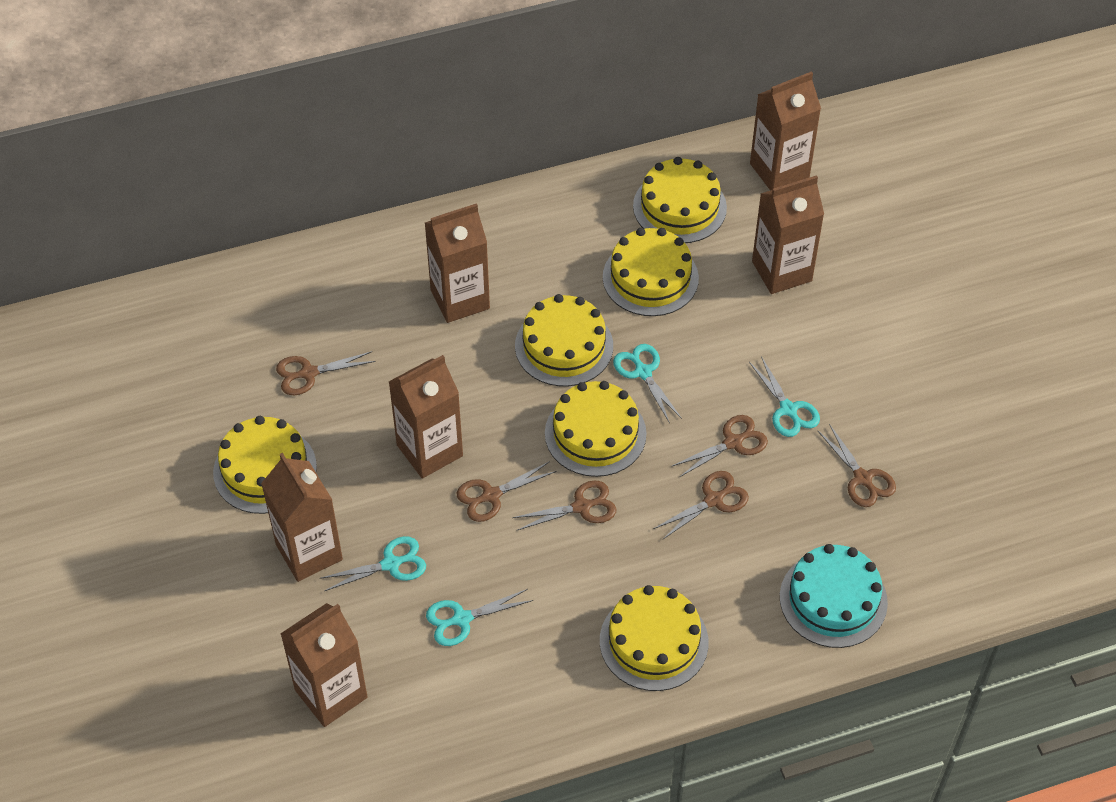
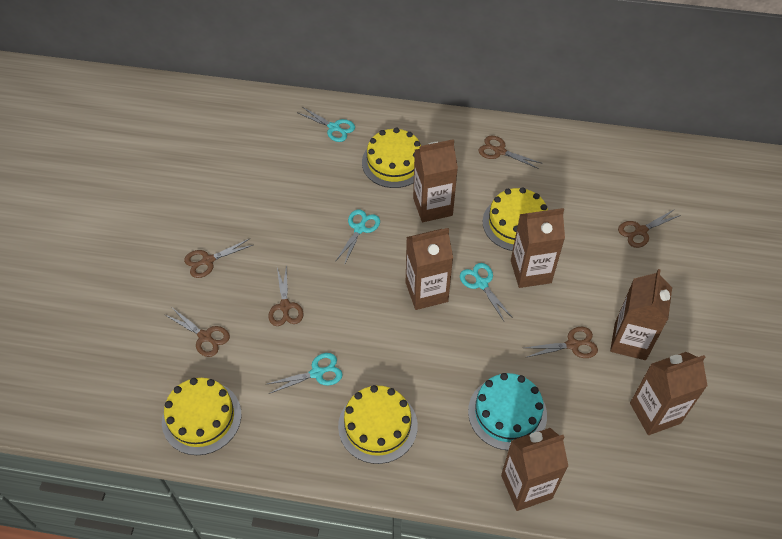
yellow cake: 6 -> 4

